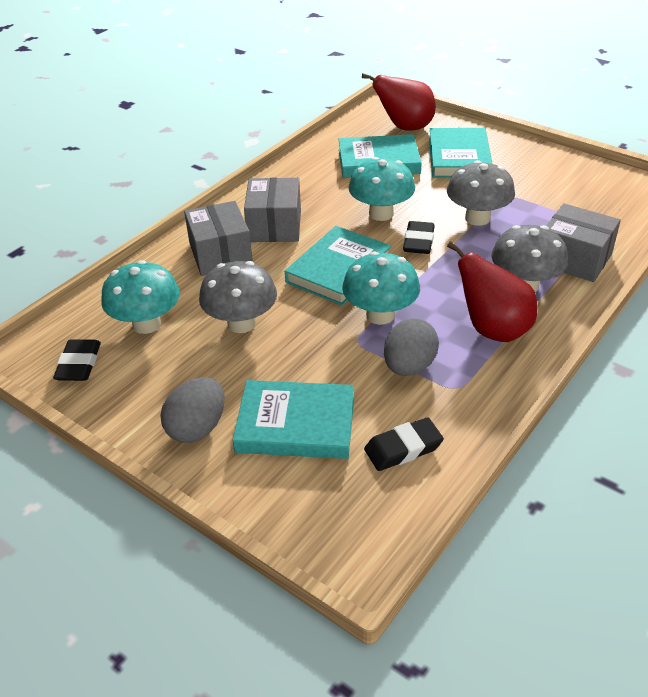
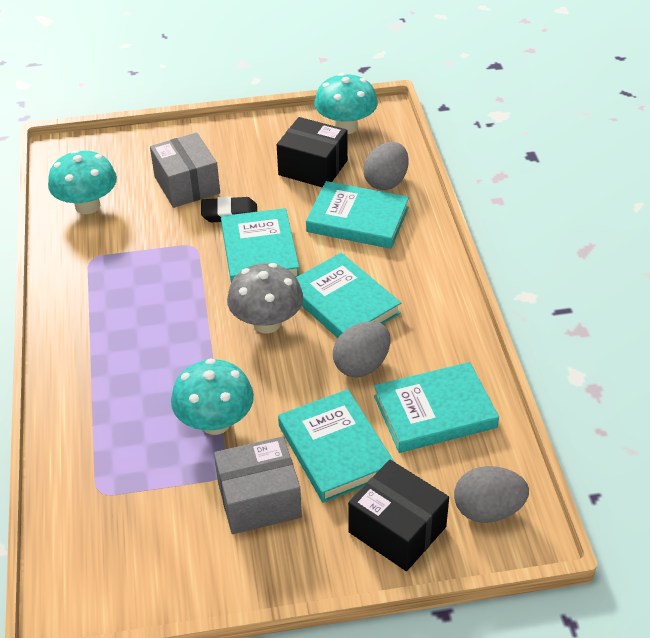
black box: 0 -> 2
black eraser: 3 -> 1
grey box: 3 -> 2
grey egg: 2 -> 3
grey mushroom: 3 -> 1
red pear: 2 -> 0
turquoise book: 4 -> 5

